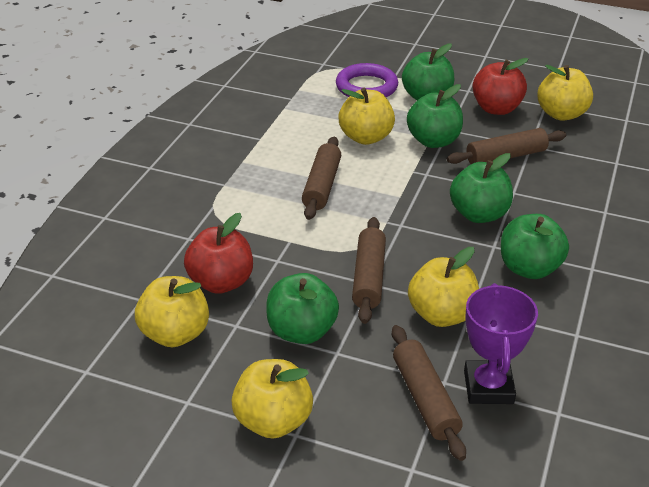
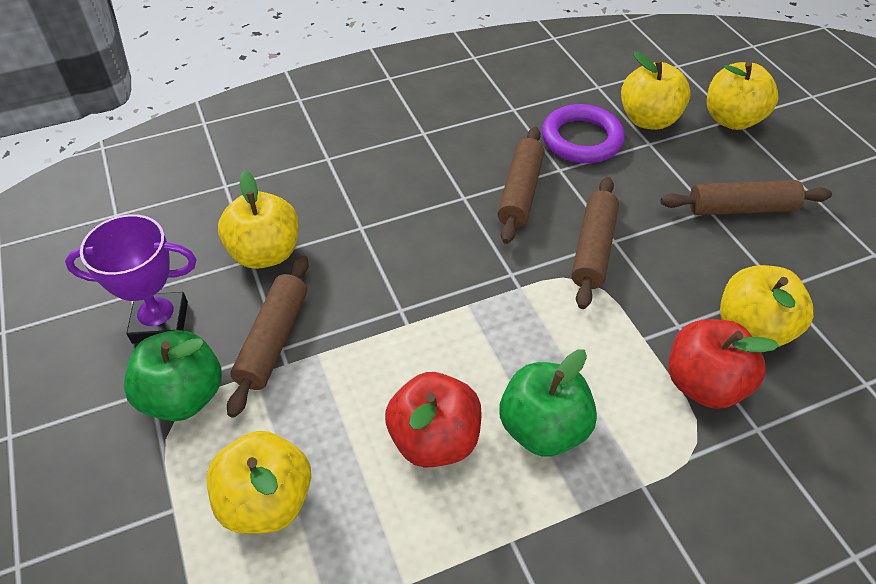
green apple: 5 -> 2

